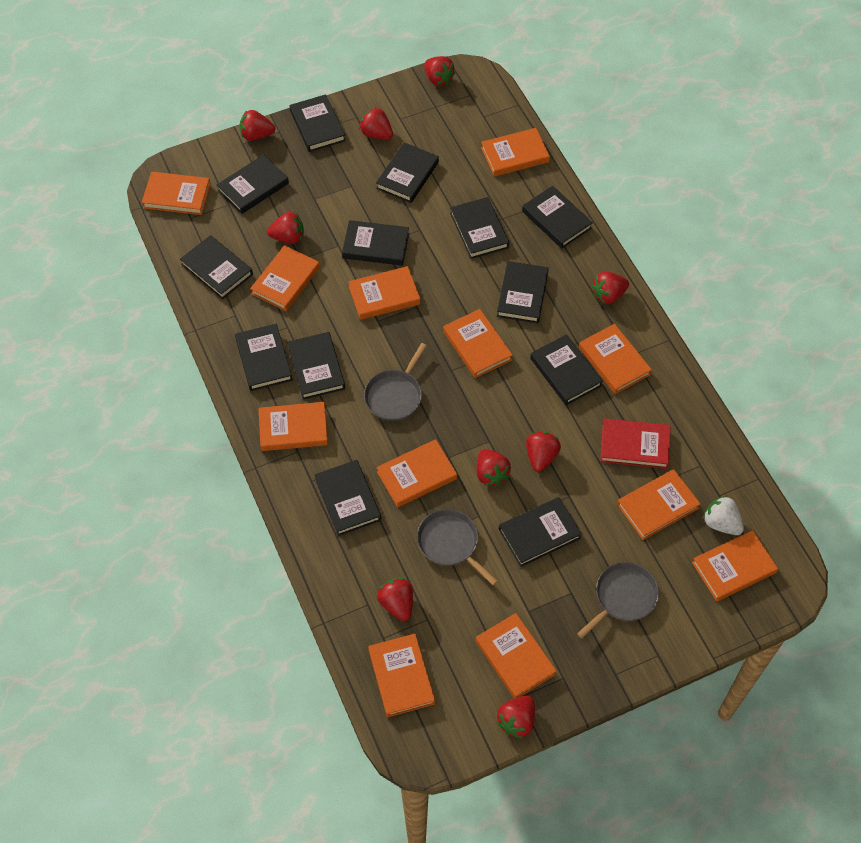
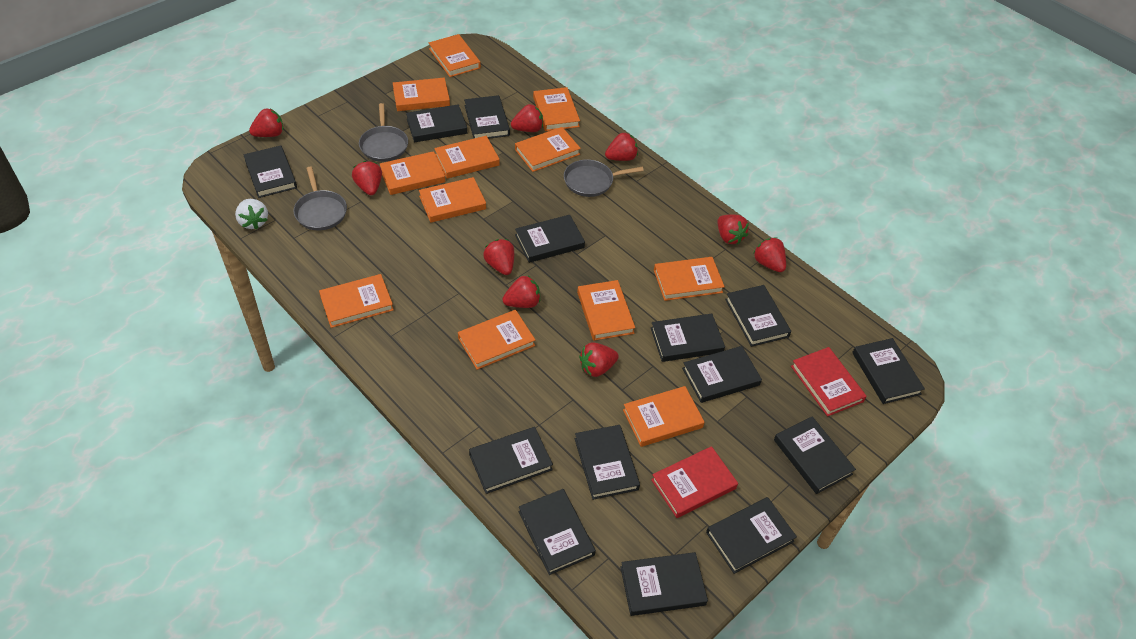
black book: 13 -> 14
red book: 1 -> 2

